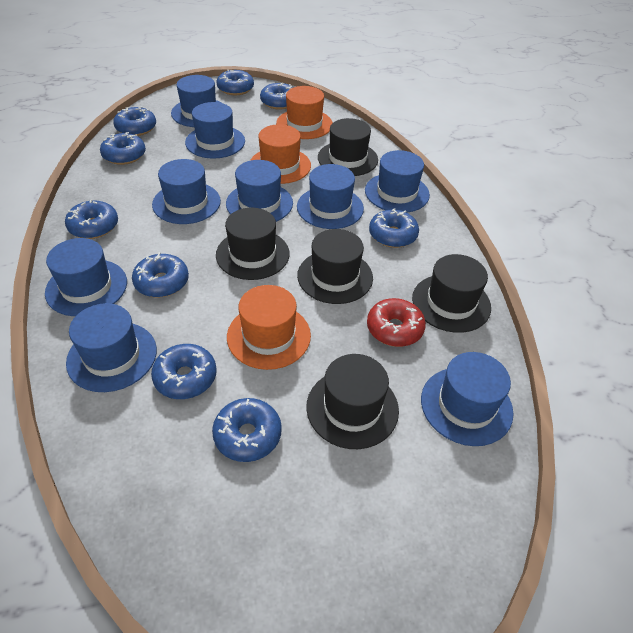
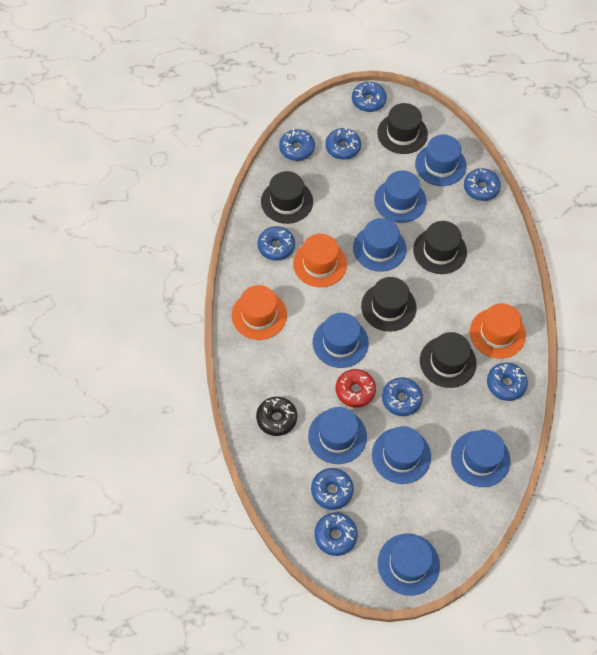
black donut: 0 -> 1
blue hat: 9 -> 8

